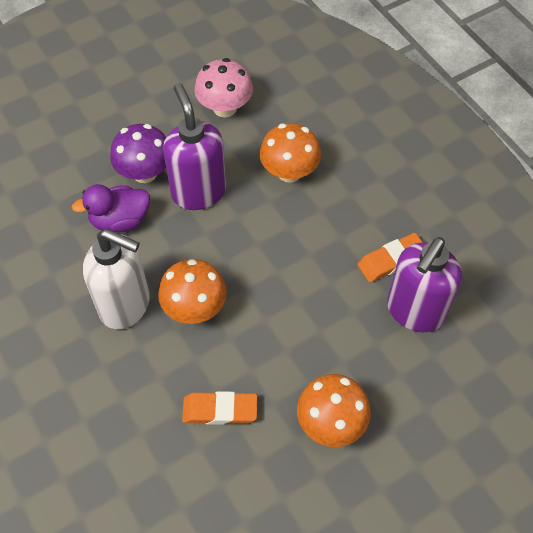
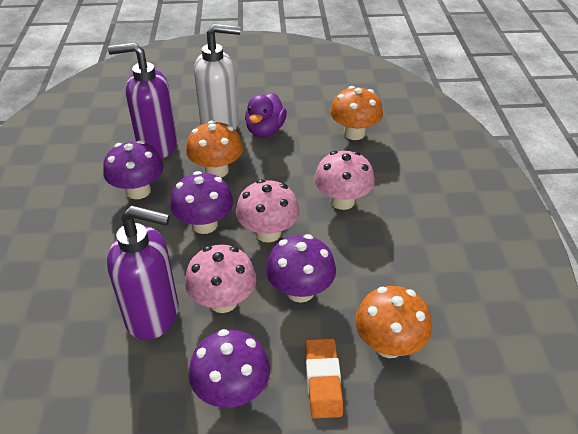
orange eraser: 2 -> 1
pink mushroom: 1 -> 3
purple mushroom: 1 -> 4

